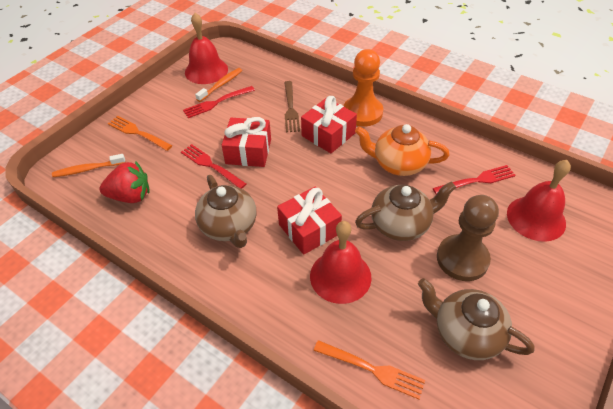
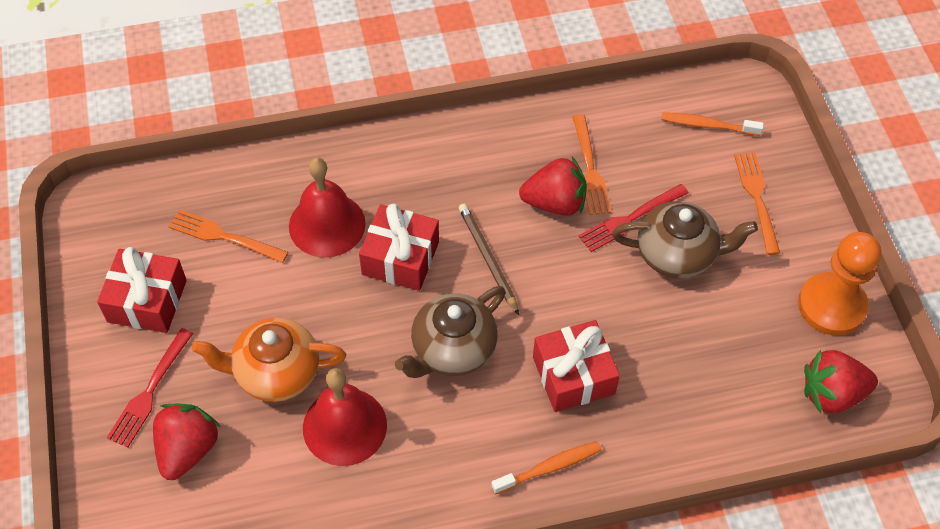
brown fork: 1 -> 0
brown pawn: 1 -> 0
brown pencil: 0 -> 1
brown teapot: 3 -> 2
orange fork: 2 -> 3
red bell: 3 -> 2
red fork: 3 -> 2
red strawberry: 1 -> 3

